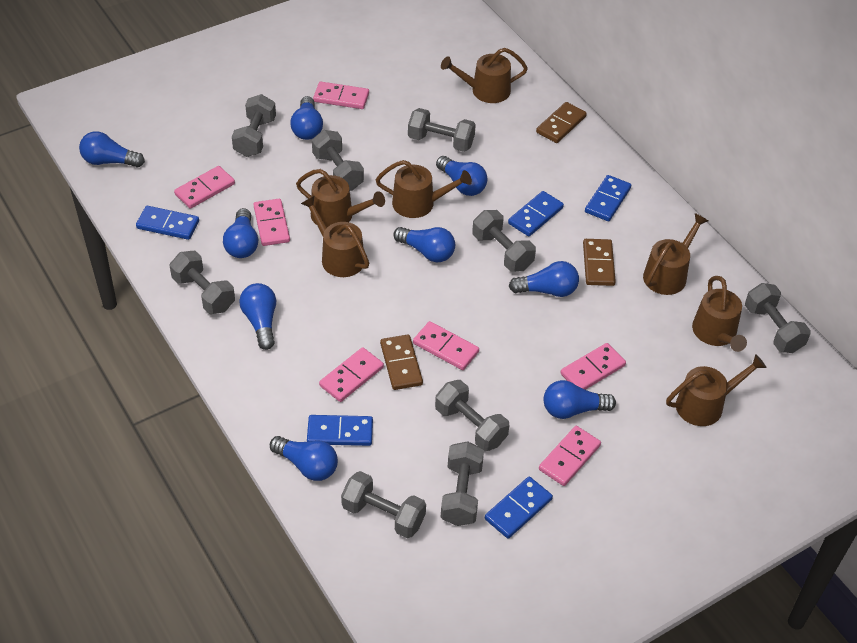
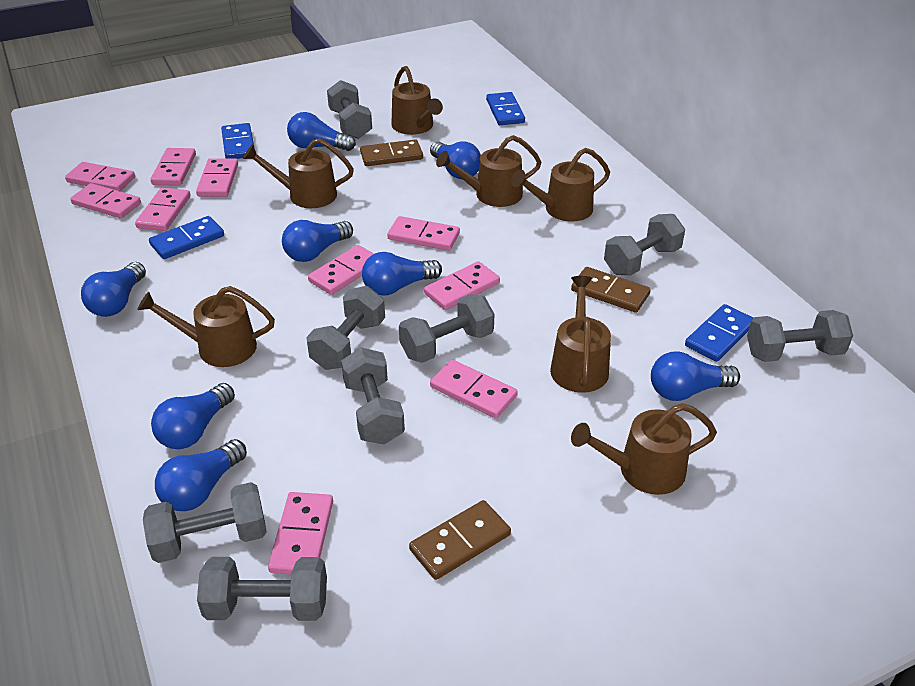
blue domino: 5 -> 4
blue light bulb: 9 -> 8
grey dumbbell: 9 -> 8
pink domino: 7 -> 10

